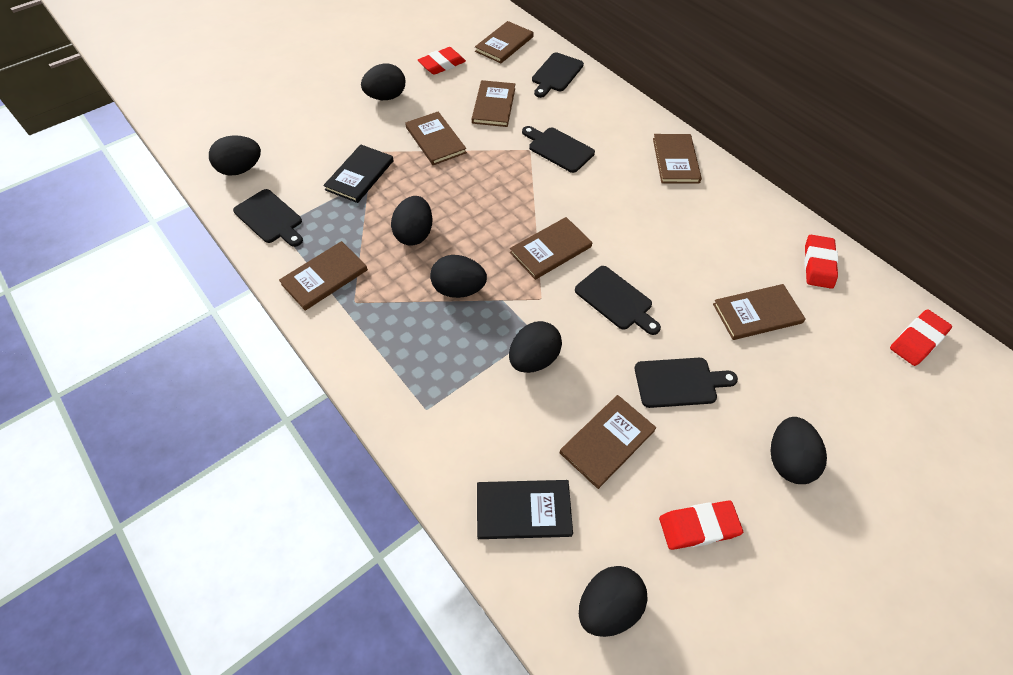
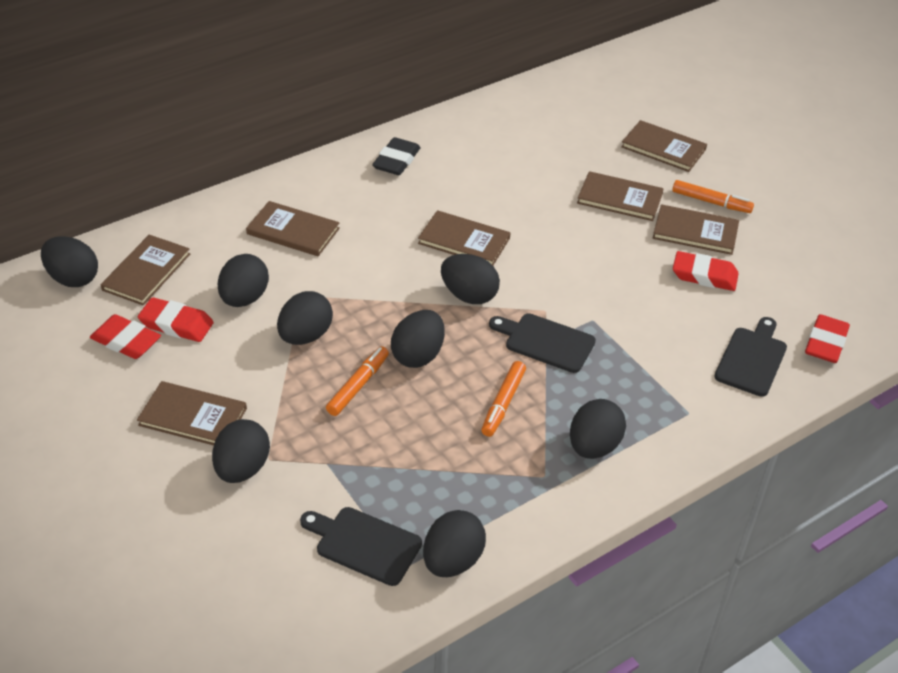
black book: 2 -> 0
black cutting board: 5 -> 3
black egg: 7 -> 8
black eraser: 0 -> 1
brown book: 8 -> 7
orange marker: 0 -> 3

